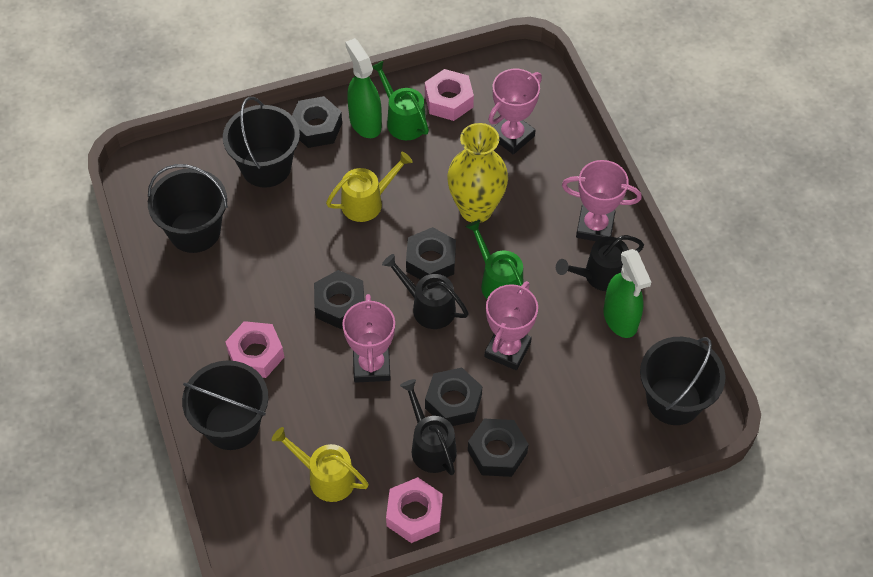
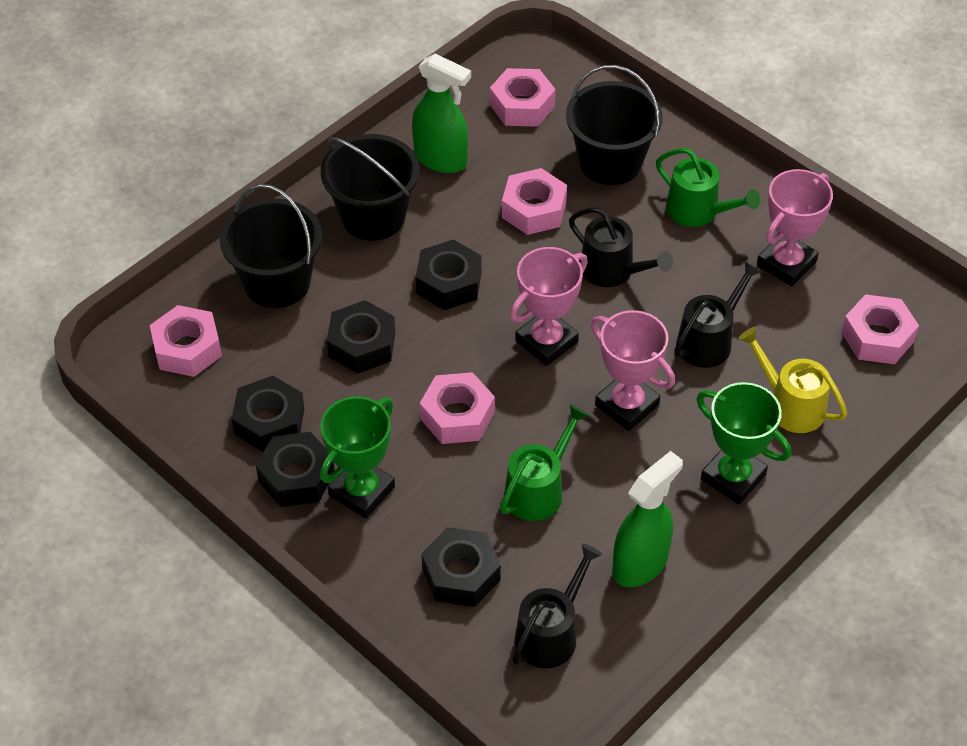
black bucket: 4 -> 3
green trophy: 0 -> 2
pink nut: 3 -> 5
pink trophy: 4 -> 3
yellow vase: 1 -> 0
yellow watering can: 2 -> 1

